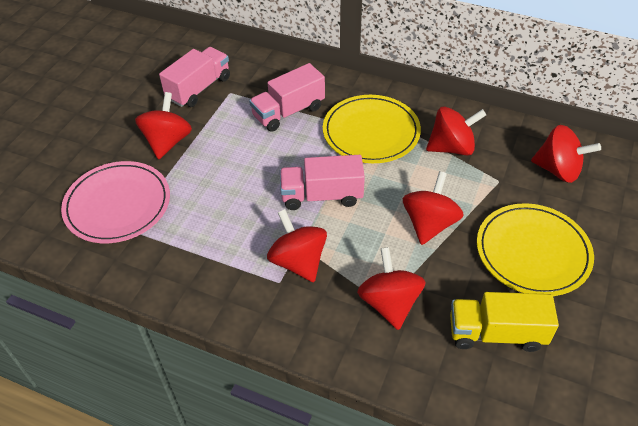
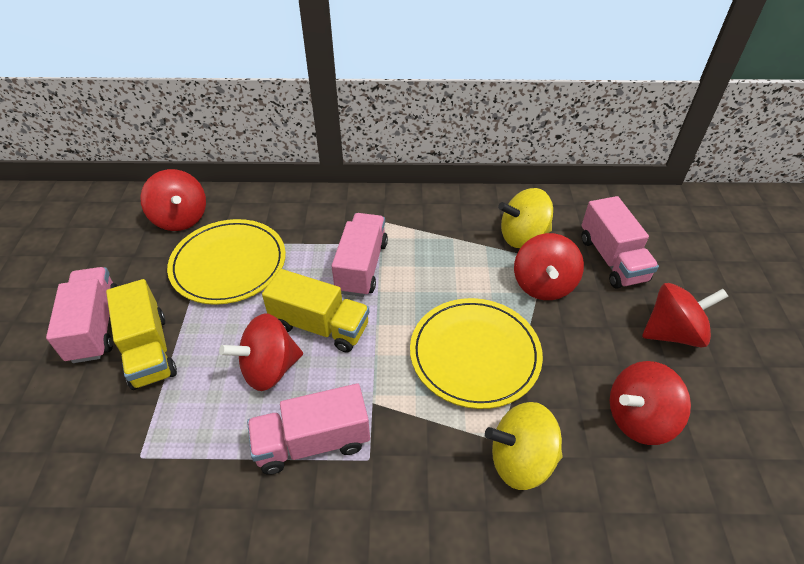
pink plate: 1 -> 0
pink truck: 3 -> 4
red spinning top: 6 -> 5
yellow spinning top: 0 -> 2
yellow truck: 1 -> 2

